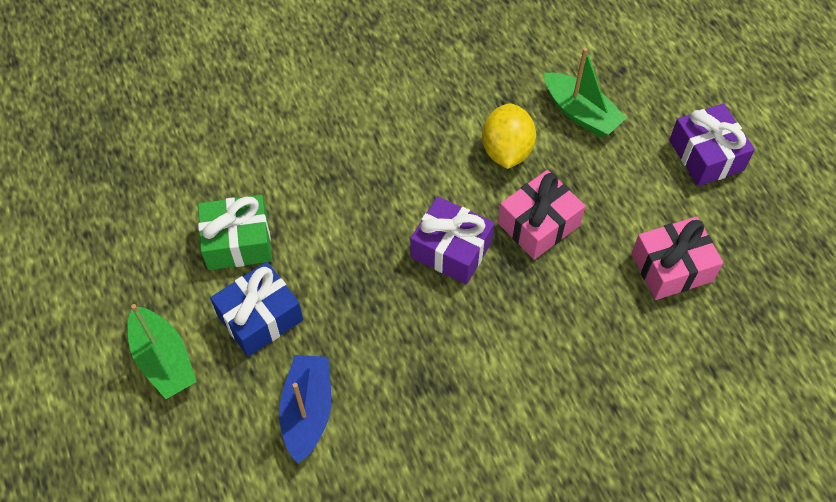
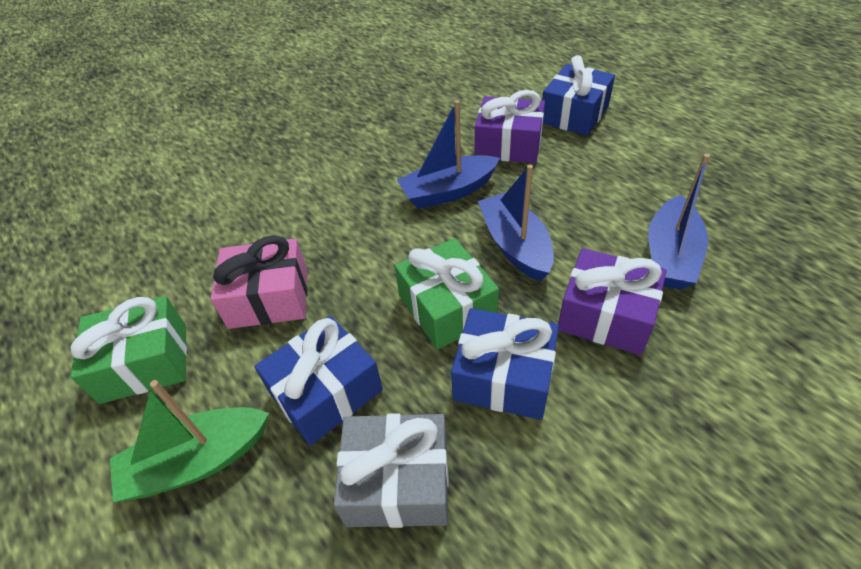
blue boat: 1 -> 3
blue gift: 1 -> 3
green boat: 2 -> 1
green gift: 1 -> 2
grey gift: 0 -> 1
pink gift: 2 -> 1
yellow lemon: 1 -> 0

